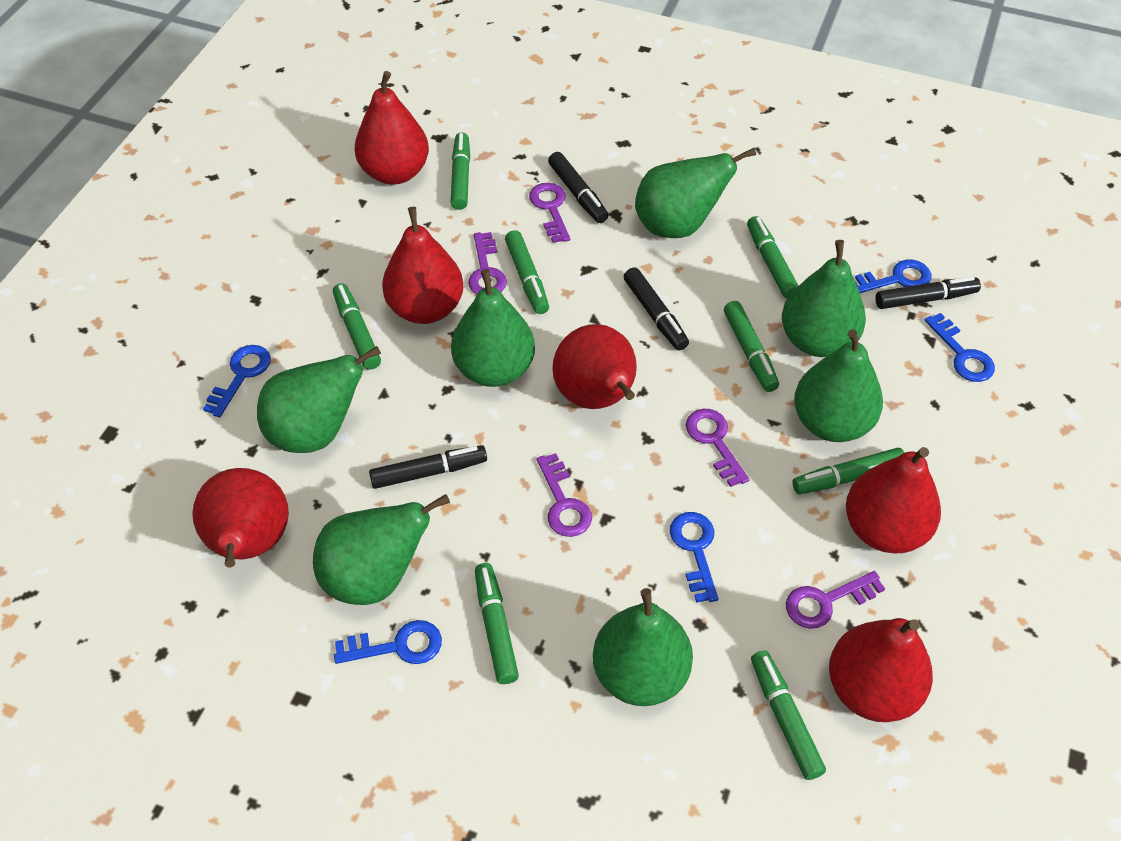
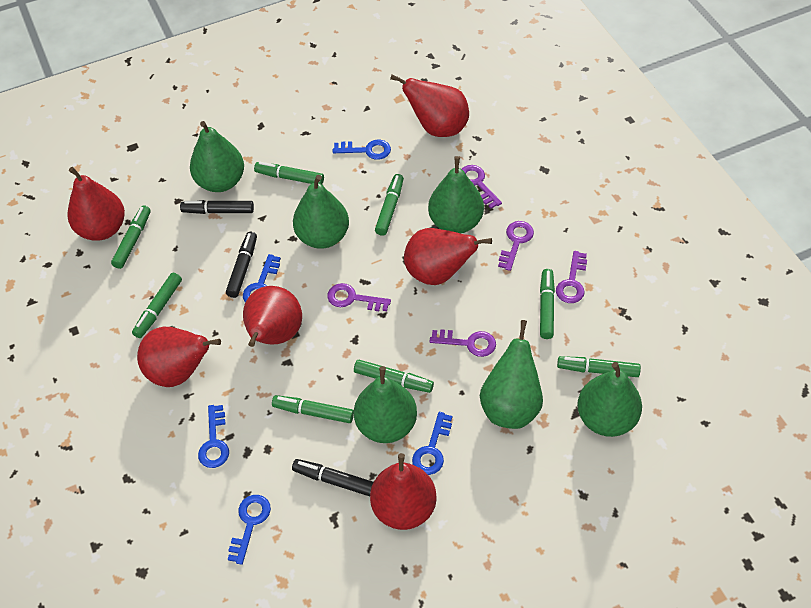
black marker: 4 -> 3
green pear: 7 -> 6

